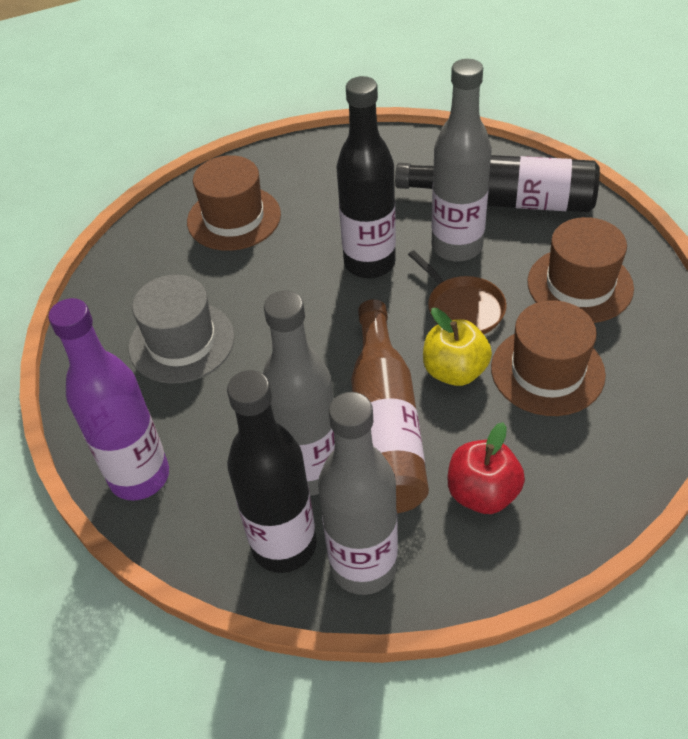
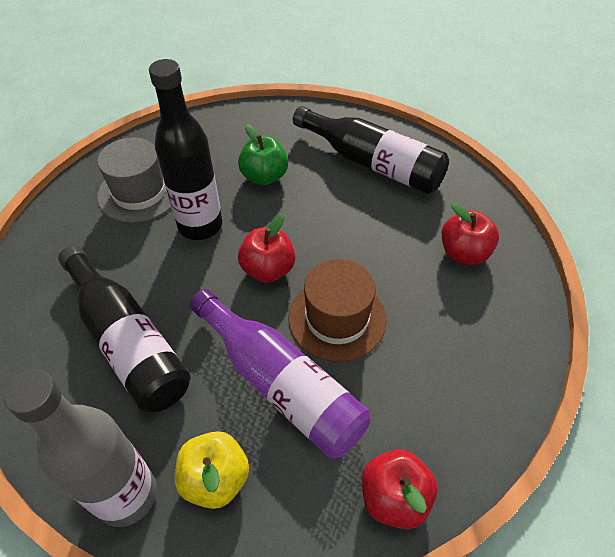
brown bottle: 1 -> 0
brown hat: 3 -> 1
brown pan: 1 -> 0
green apple: 0 -> 1
grey bottle: 3 -> 1
red apple: 1 -> 3

